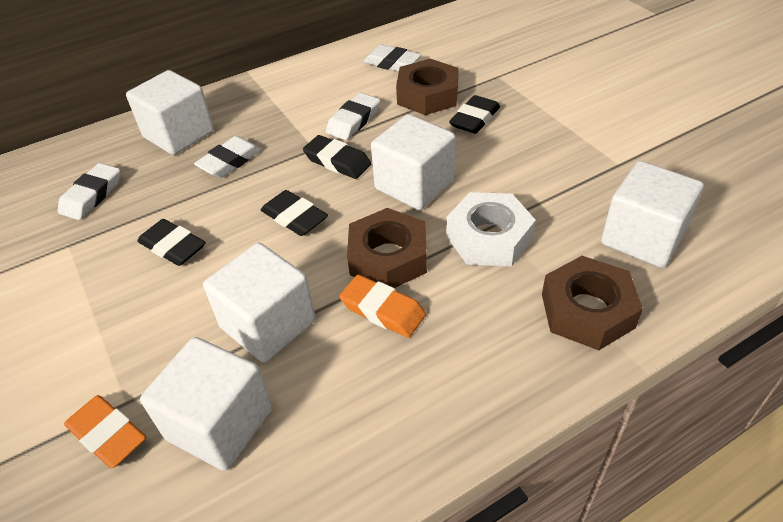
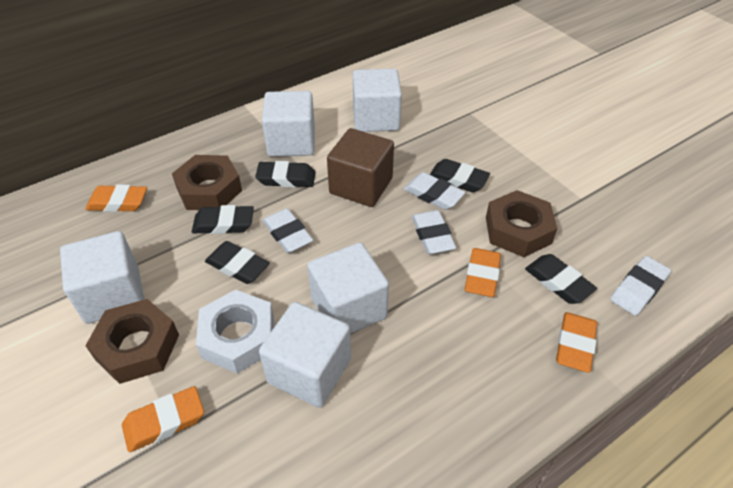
black eraser: 4 -> 5
brown cube: 0 -> 1
orange eraser: 2 -> 4

